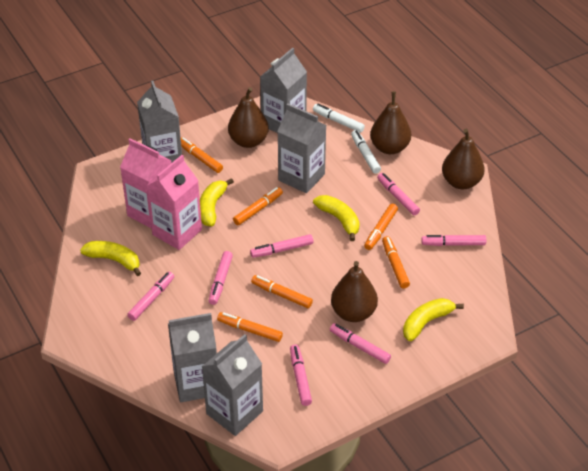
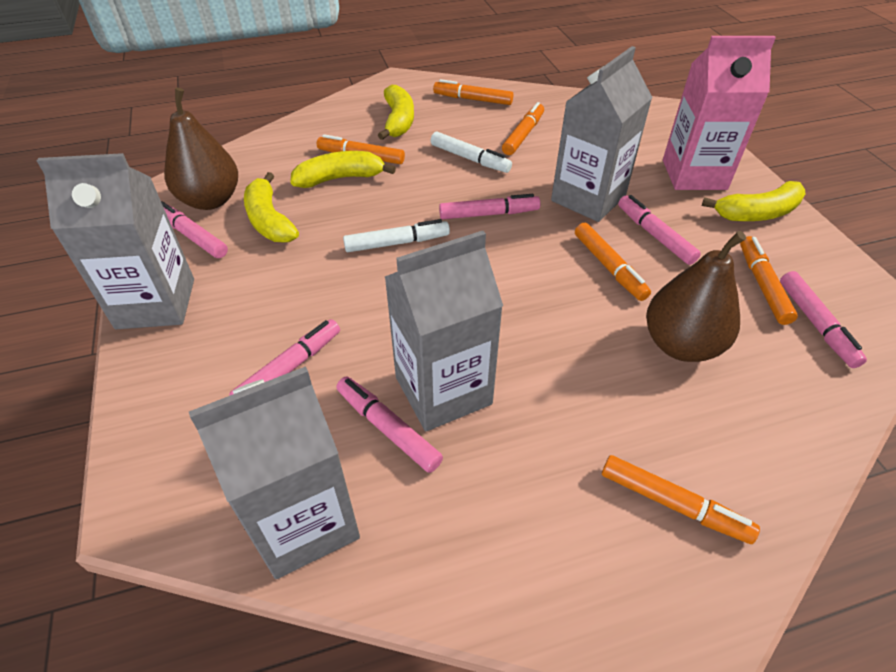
brown pear: 4 -> 2
grey carton: 5 -> 4
pink carton: 2 -> 1
pink marker: 7 -> 6

